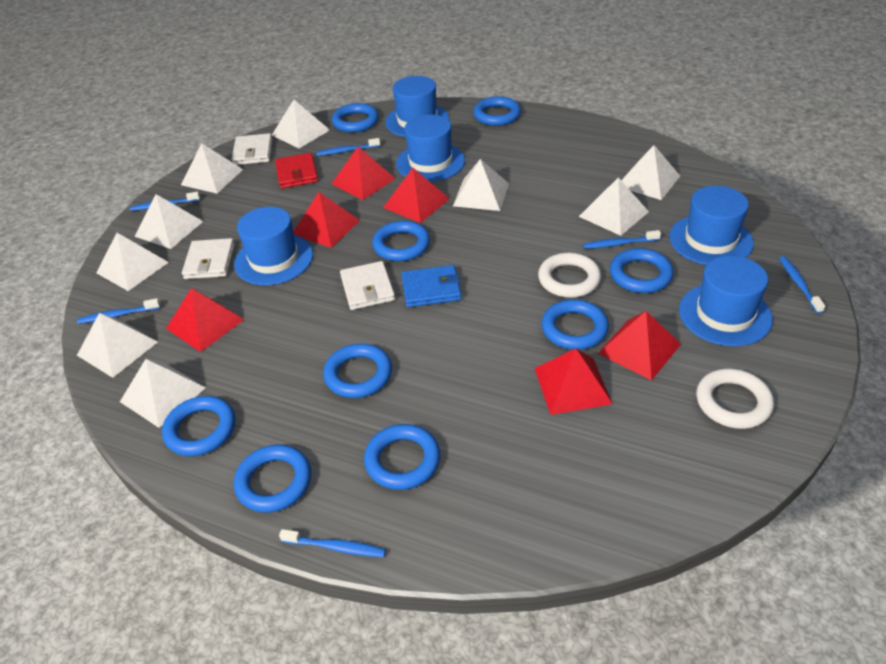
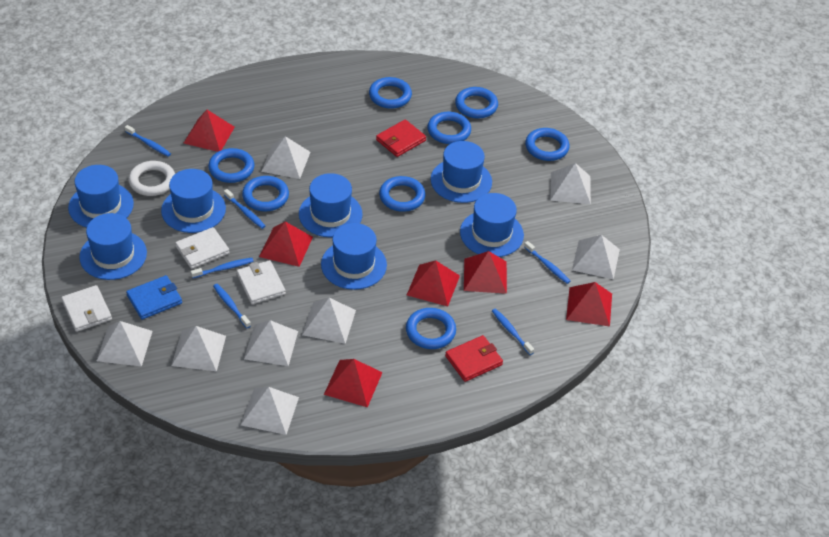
blue hat: 5 -> 7
blue ring: 9 -> 8
red wallet: 1 -> 2
white pyramid: 9 -> 8
white ring: 2 -> 1

